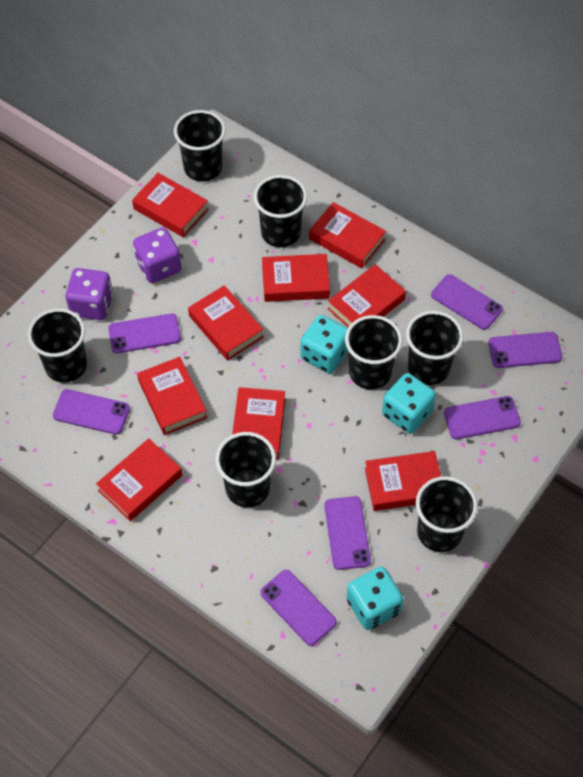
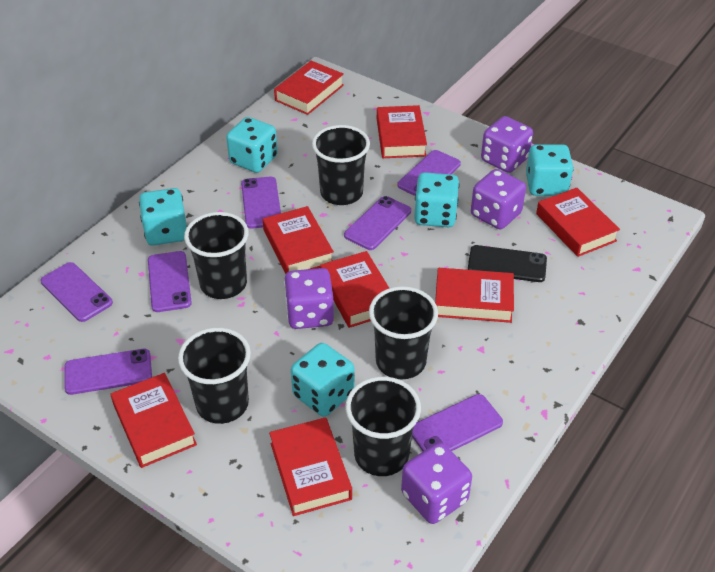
black cup: 7 -> 5
black phone: 0 -> 1
purple dice: 2 -> 4
red book: 9 -> 8
turquoise dice: 3 -> 5

